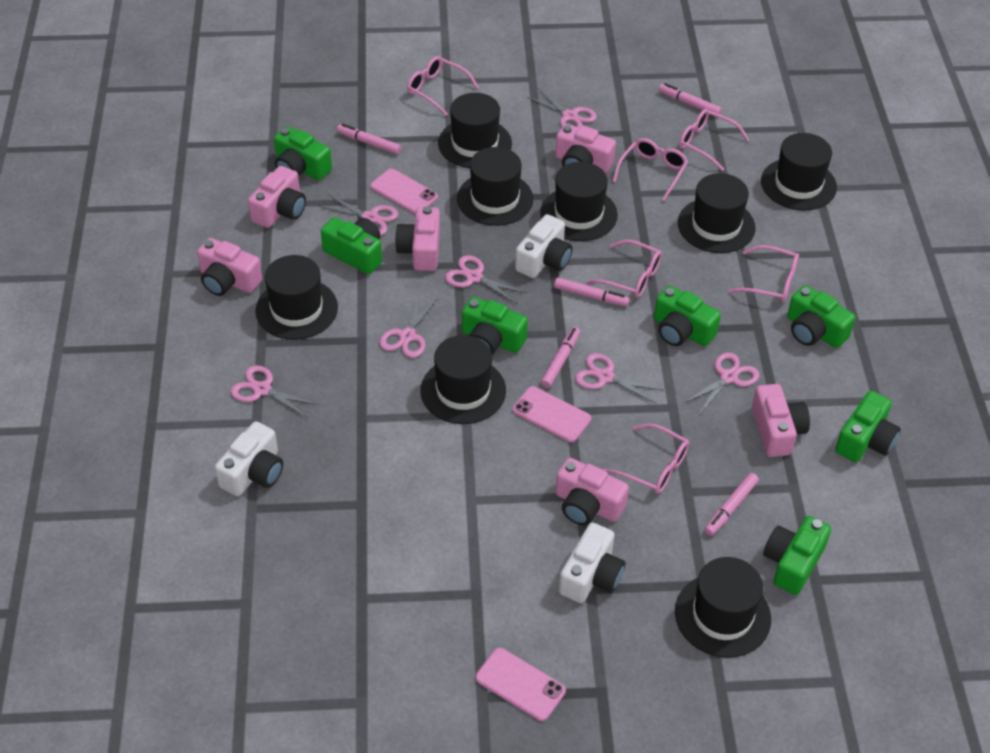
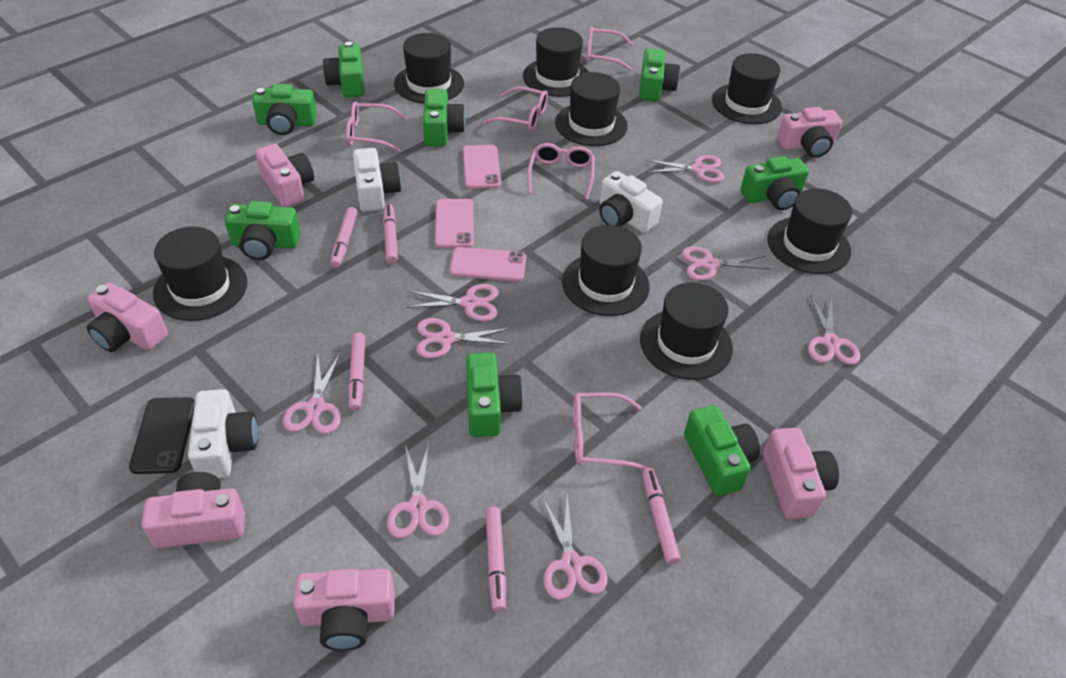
black phone: 0 -> 1
green camera: 7 -> 8
pink glasses: 6 -> 5
pink scissors: 7 -> 8

